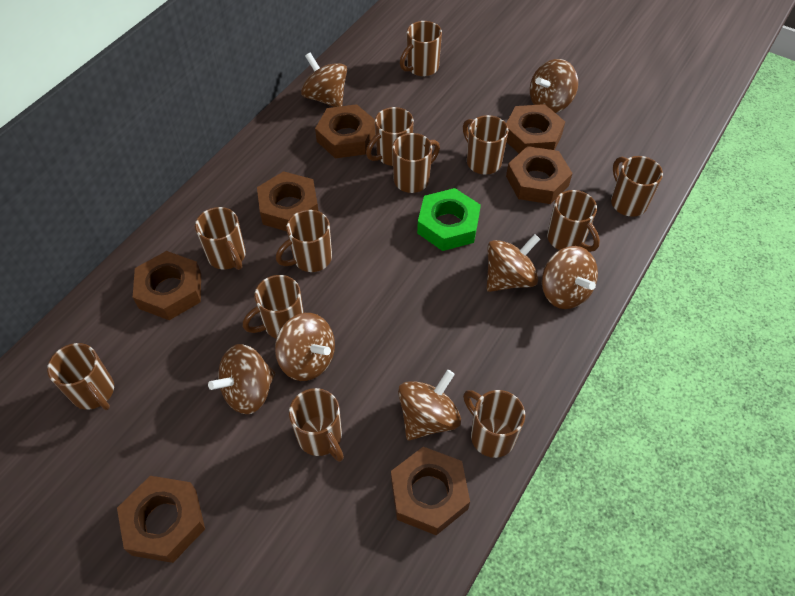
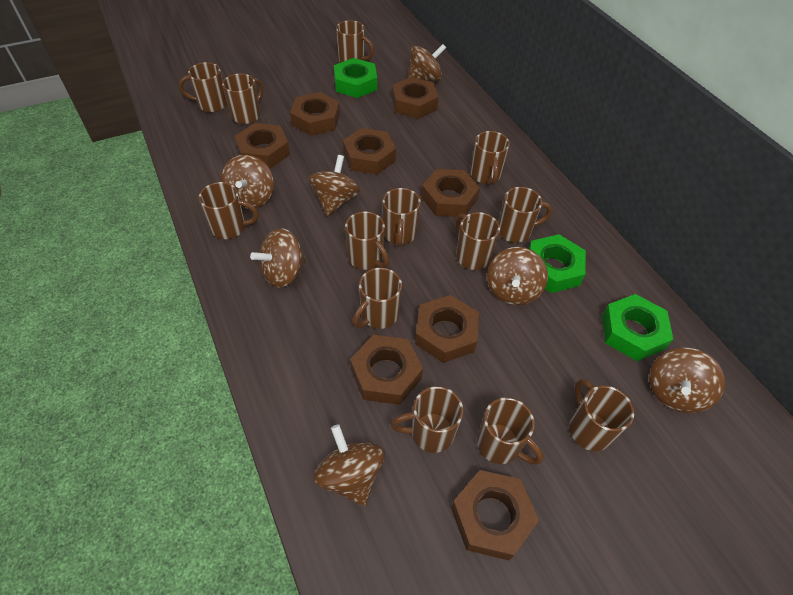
brown mug: 12 -> 13
brown nut: 7 -> 8
green nut: 1 -> 3

